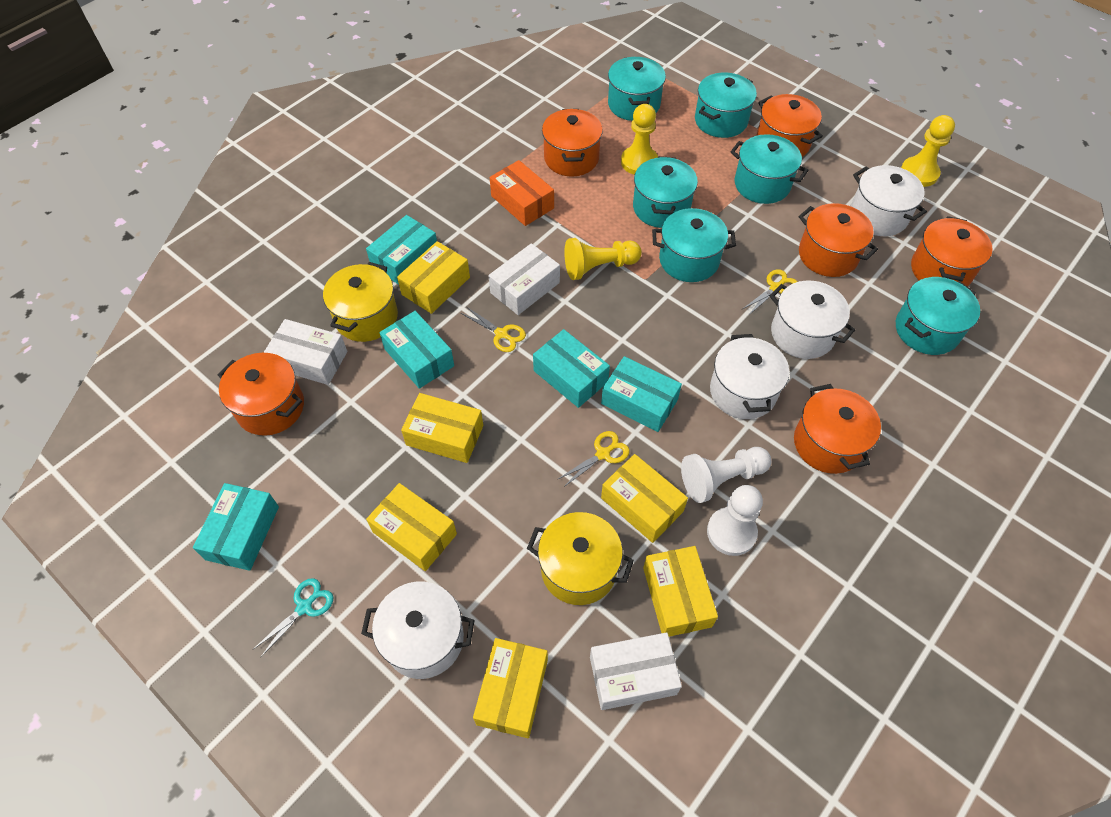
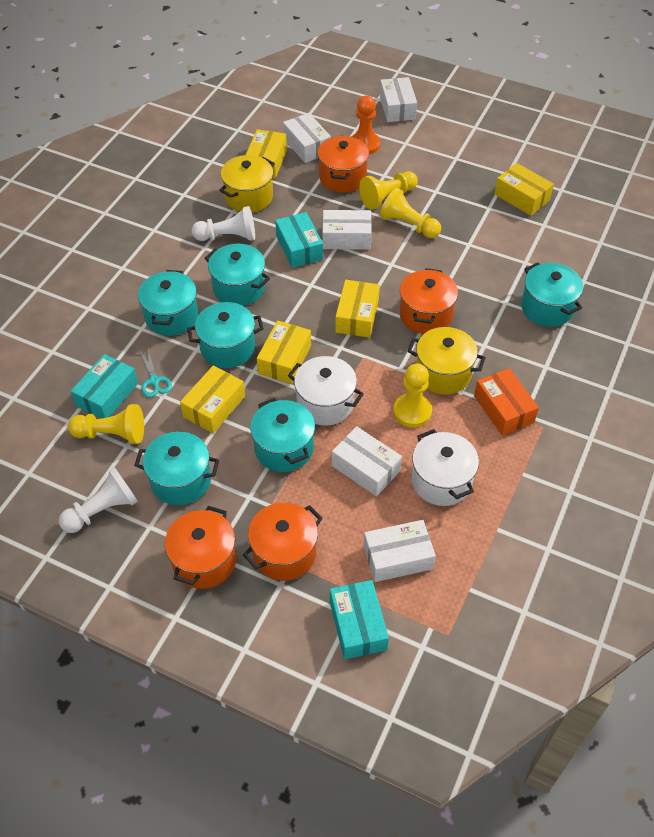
orange pawn: 0 -> 1
orange pot: 6 -> 4
turquoise box: 5 -> 3
white box: 3 -> 5
white pot: 4 -> 2
yellow box: 6 -> 5
yellow pawn: 3 -> 4
yellow scissors: 3 -> 0

